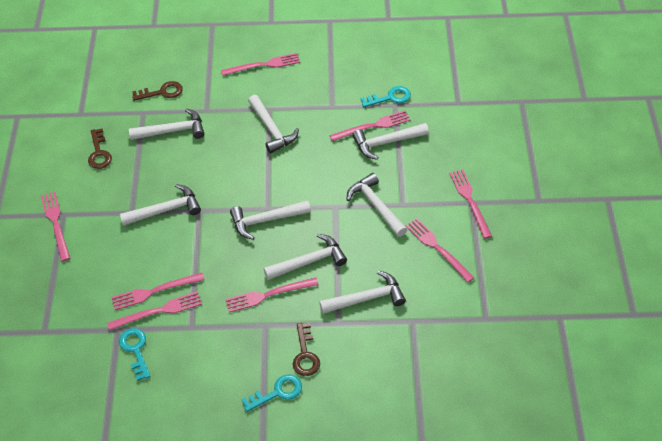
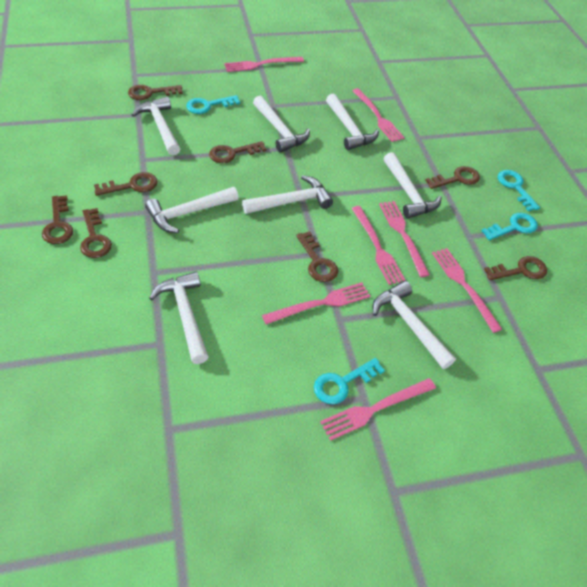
brown key: 3 -> 8
pink fork: 8 -> 7
turquoise key: 3 -> 4

